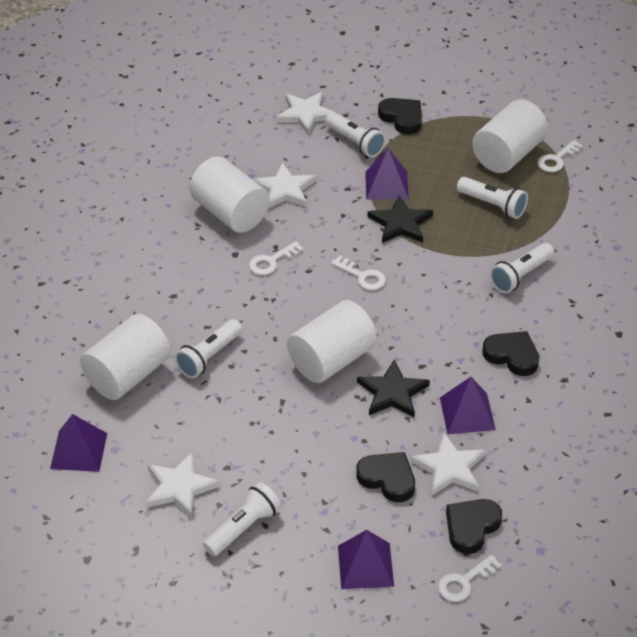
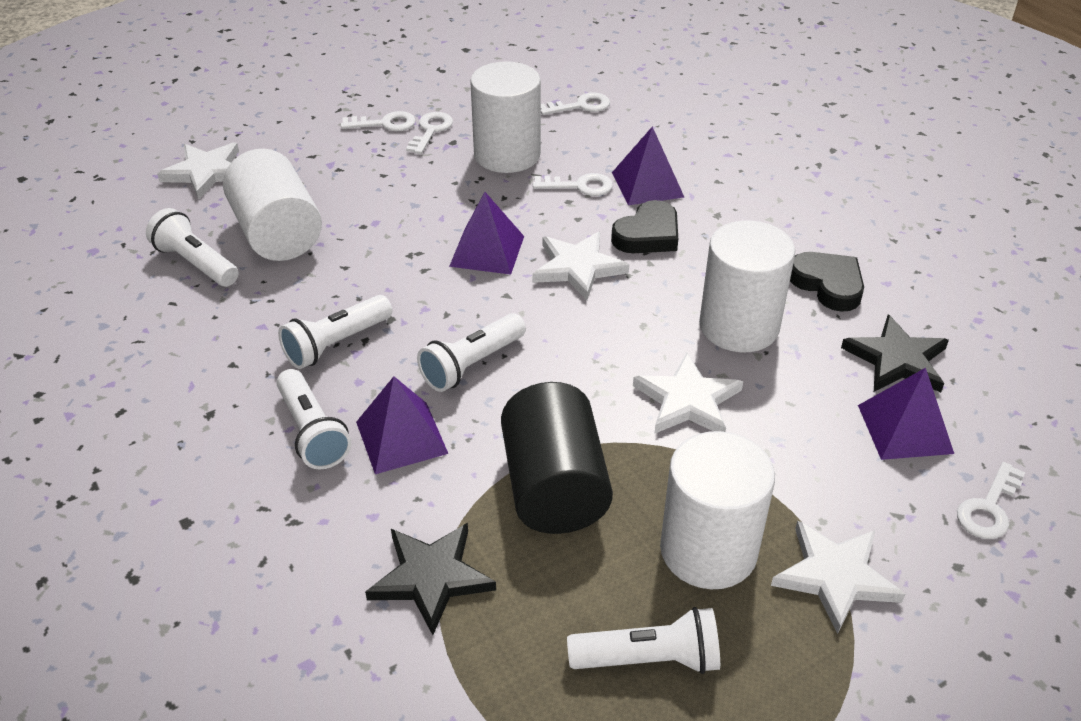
black cylinder: 0 -> 1
black heart: 4 -> 2
white key: 4 -> 5

